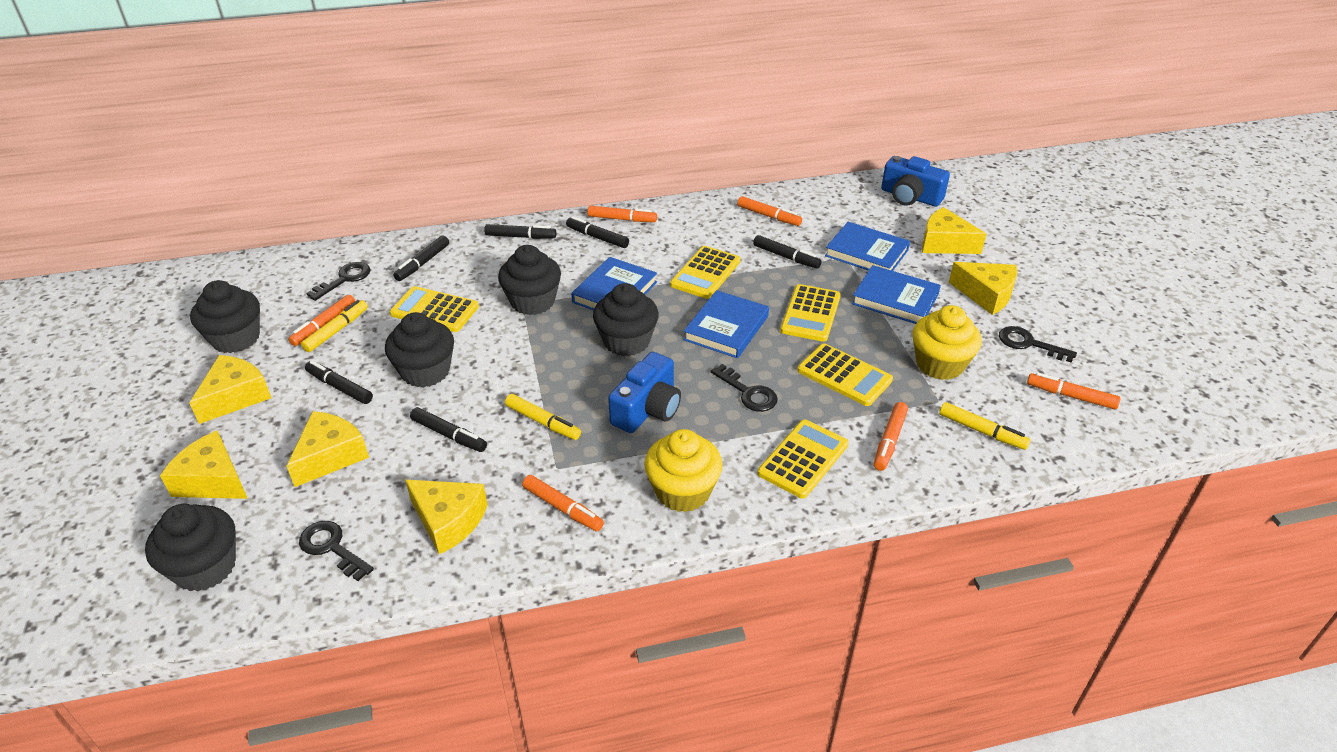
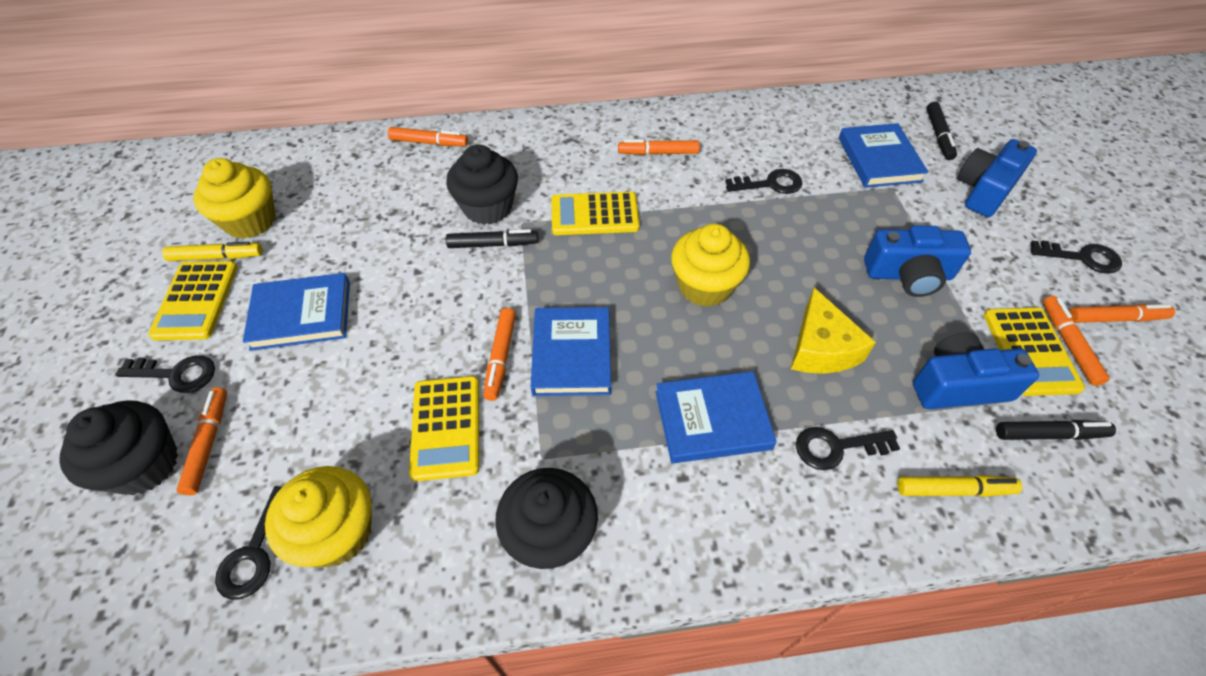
black cupcake: 5 -> 3
black key: 4 -> 5
black marker: 6 -> 3
blue camera: 2 -> 3
yellow calculator: 5 -> 4
yellow cheese: 6 -> 1
yellow cupcake: 2 -> 3
yellow marker: 3 -> 2

